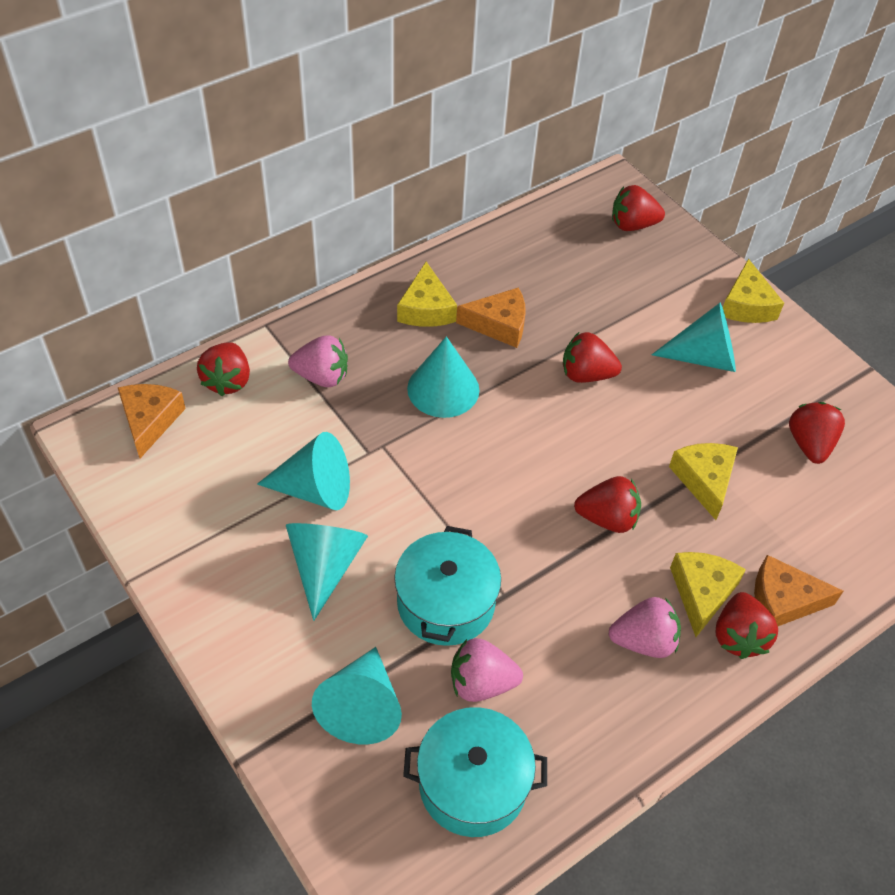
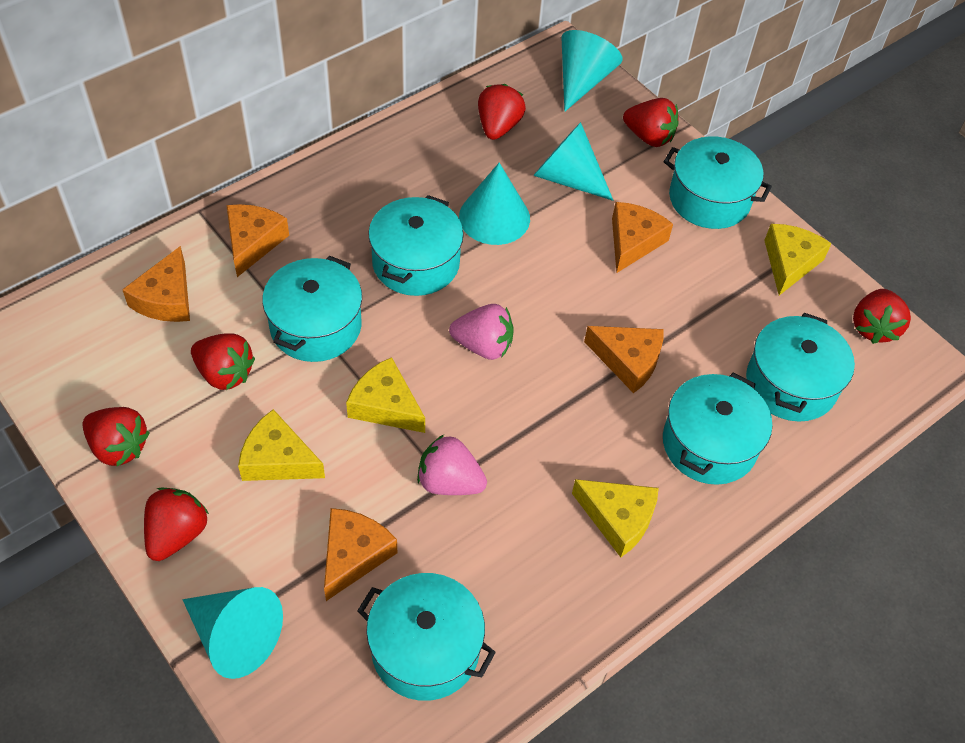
orange cheese: 3 -> 5
pink strawberry: 3 -> 2
turquoise cone: 5 -> 4
turquoise pot: 2 -> 6

